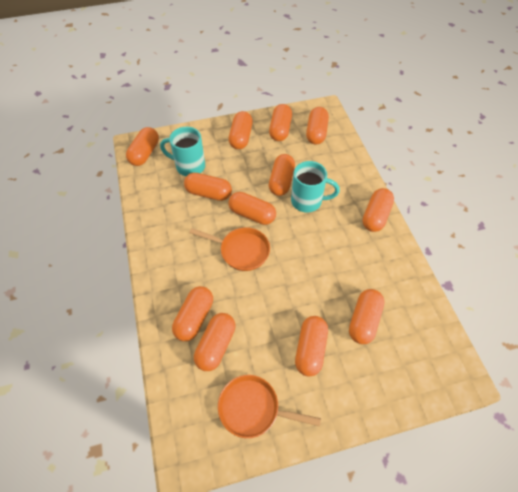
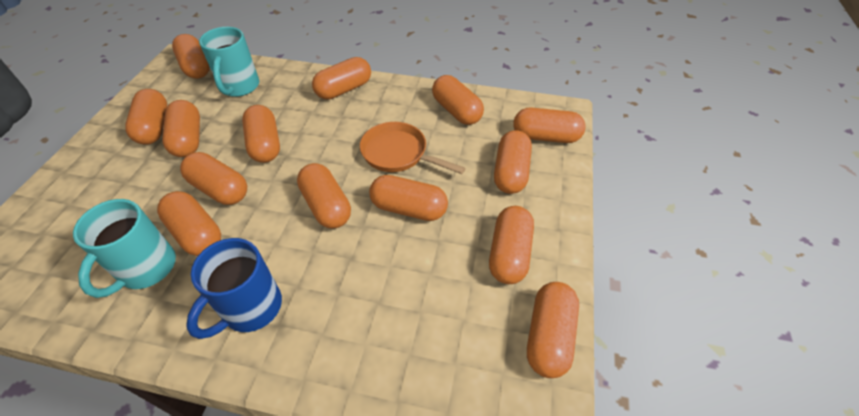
blue mug: 0 -> 1
orange capsule: 12 -> 14
orange pan: 2 -> 1

